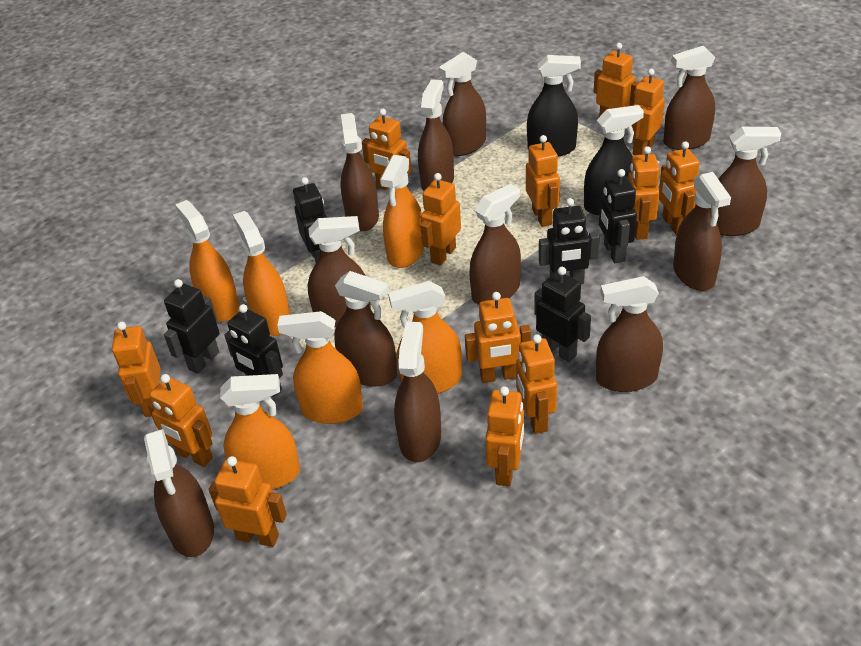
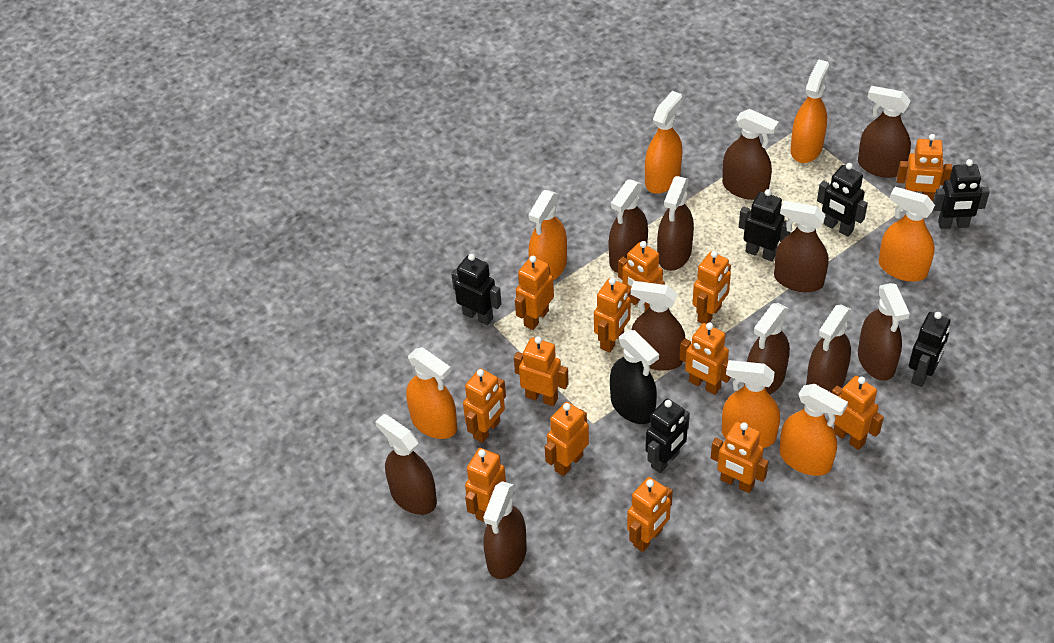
black spray bottle: 2 -> 1
brown spray bottle: 12 -> 11
orange spray bottle: 6 -> 7

